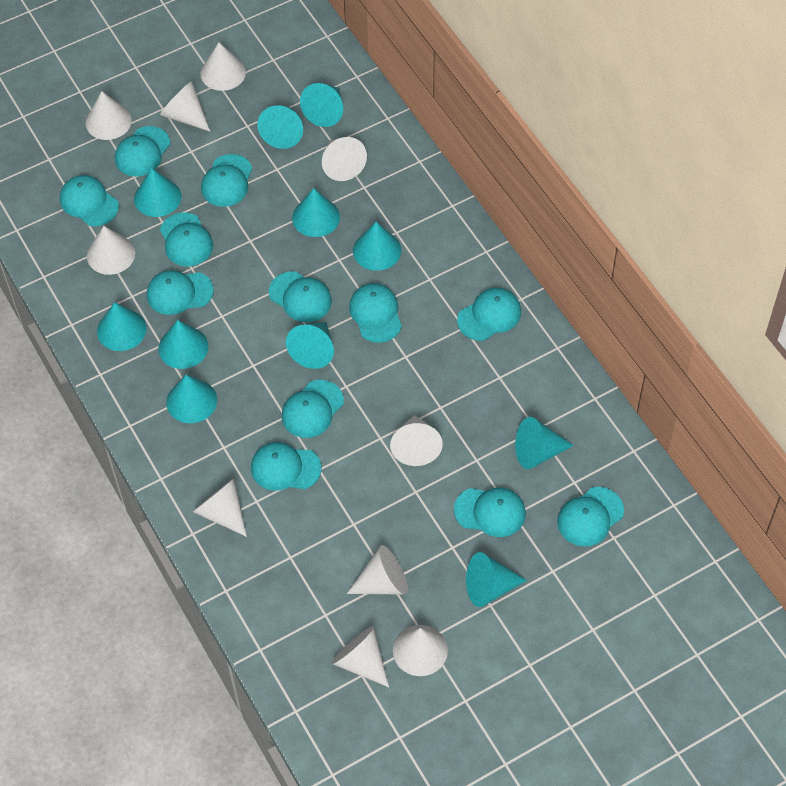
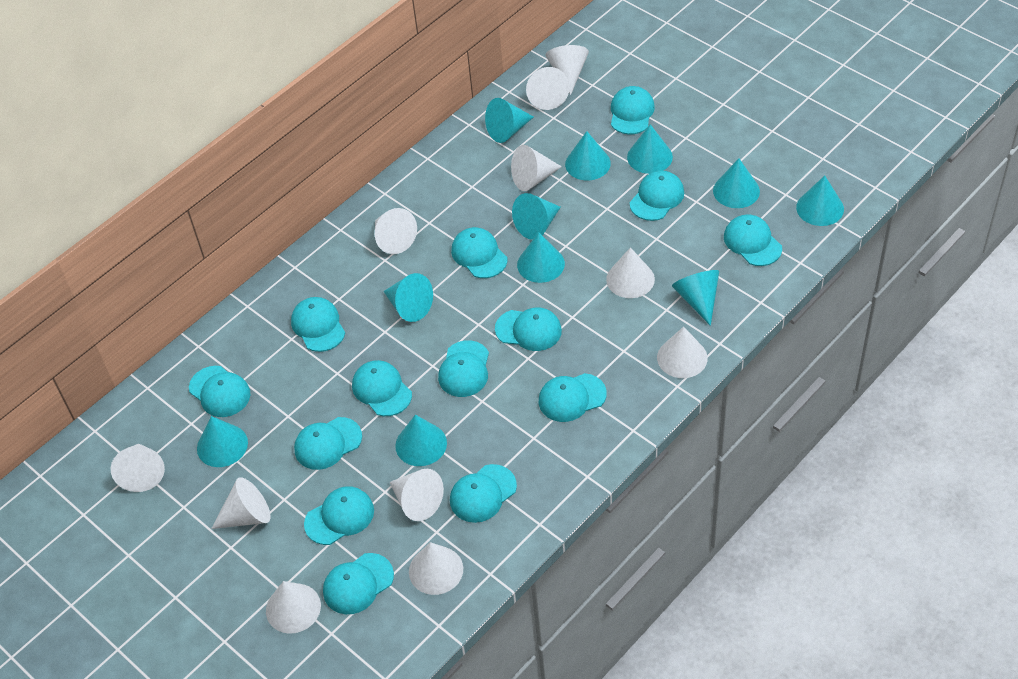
turquoise cap: 12 -> 14
white cone: 10 -> 11

